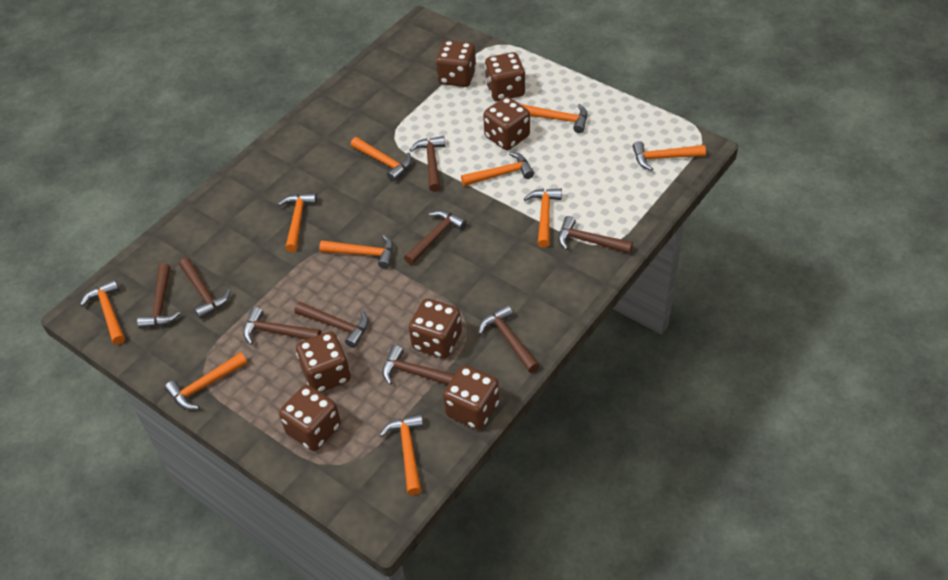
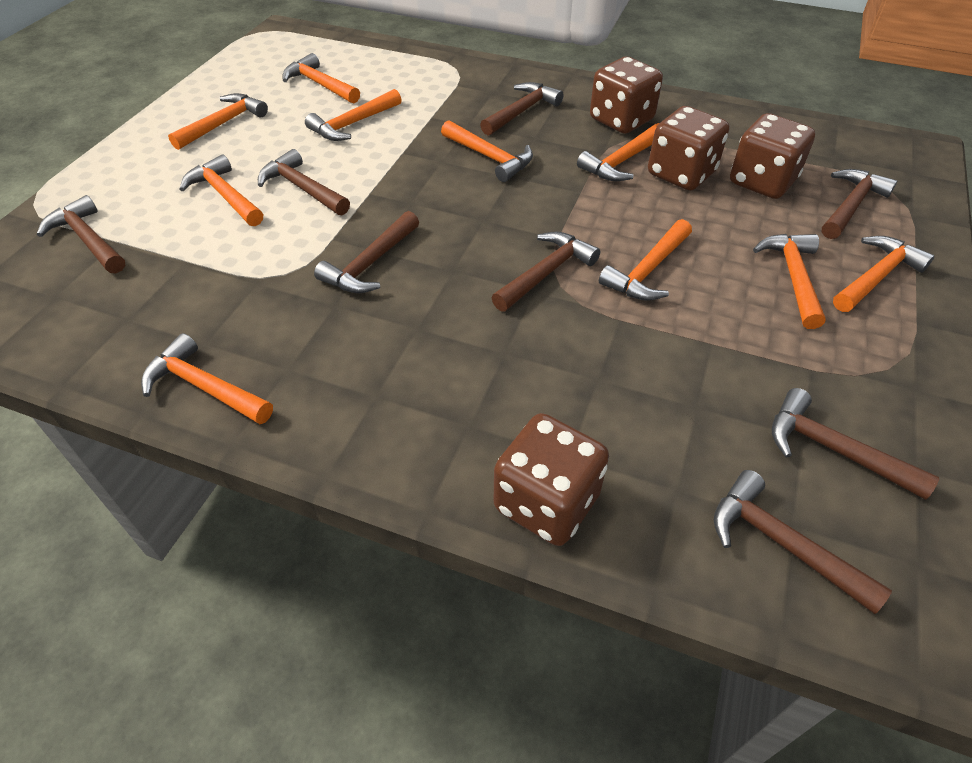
brown dice: 7 -> 4
brown hammer: 9 -> 8

